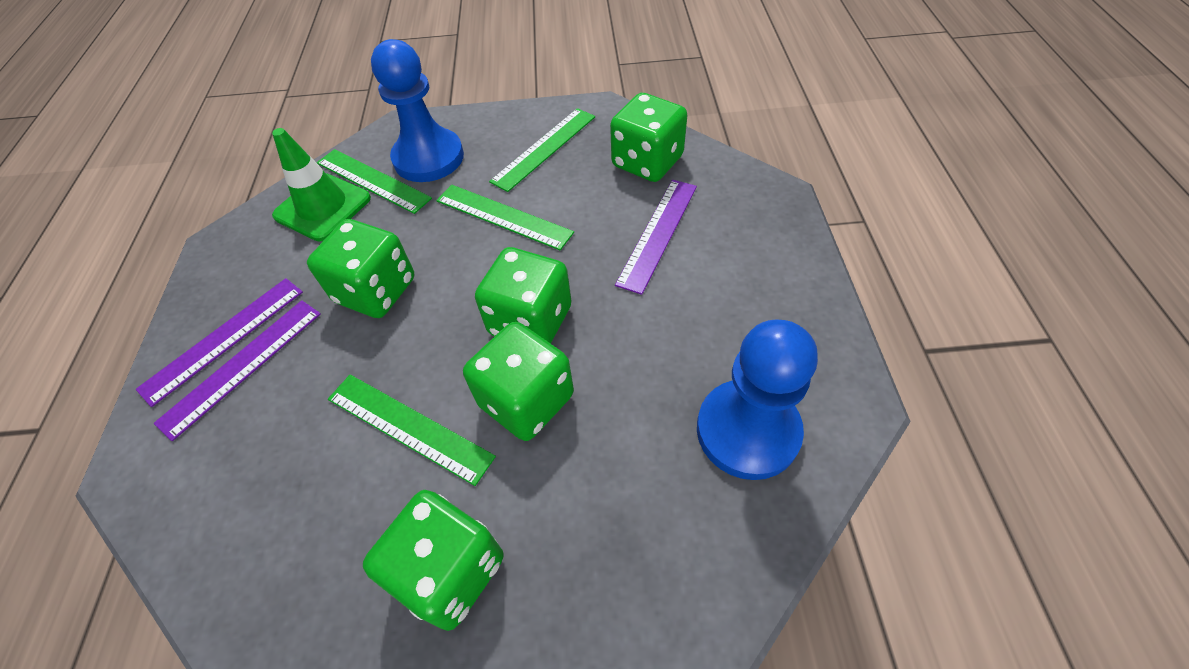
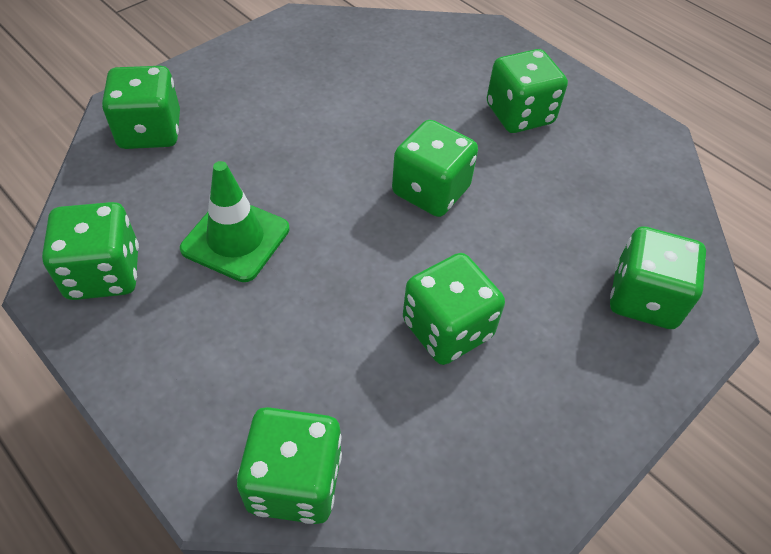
blue pawn: 2 -> 0
green dice: 5 -> 7
green ruler: 4 -> 0
purple ruler: 3 -> 0

